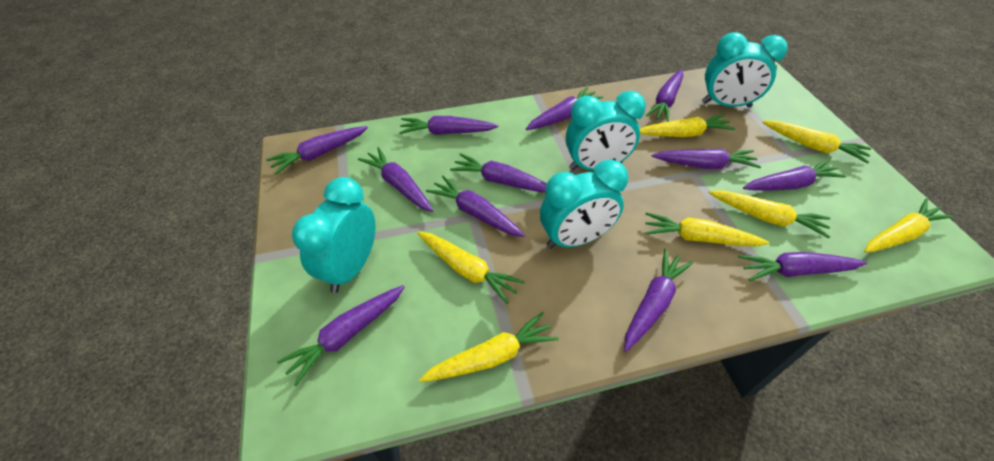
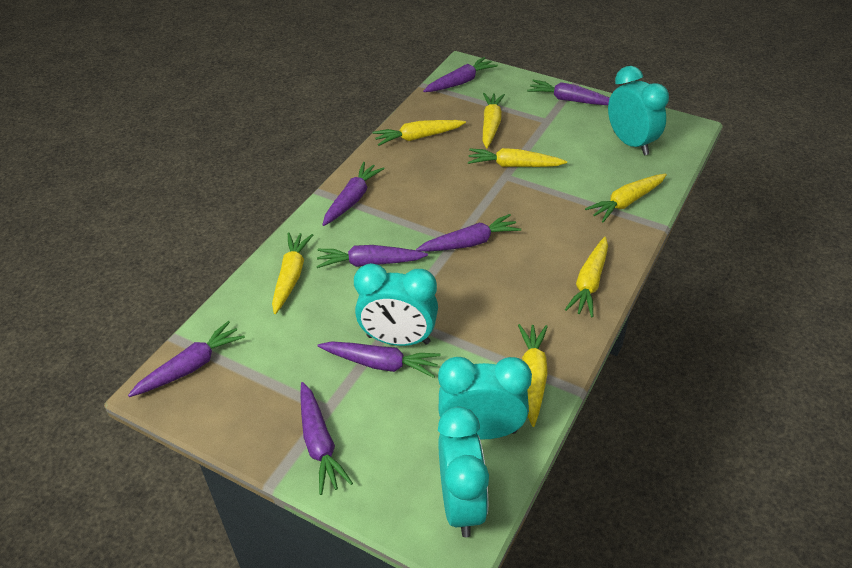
purple carrot: 12 -> 8

